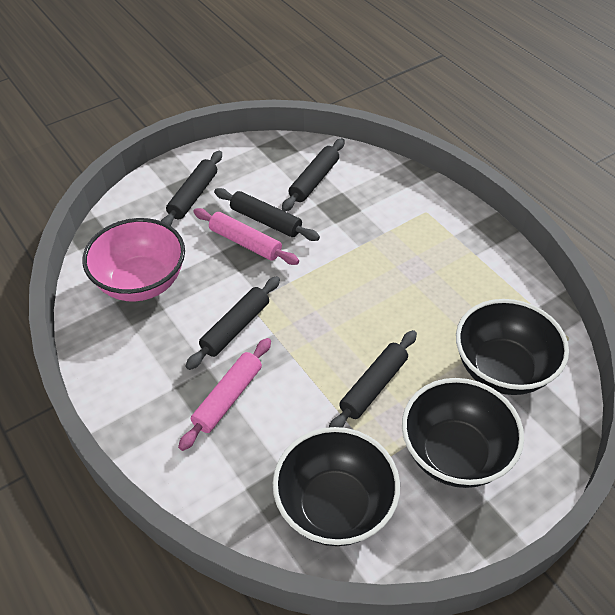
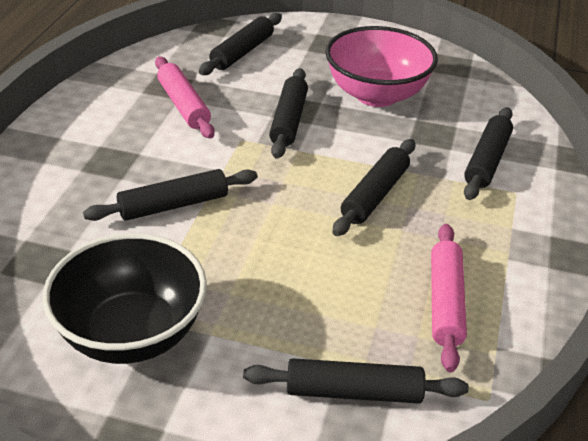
black bowl: 3 -> 1
black rolling pin: 5 -> 6

